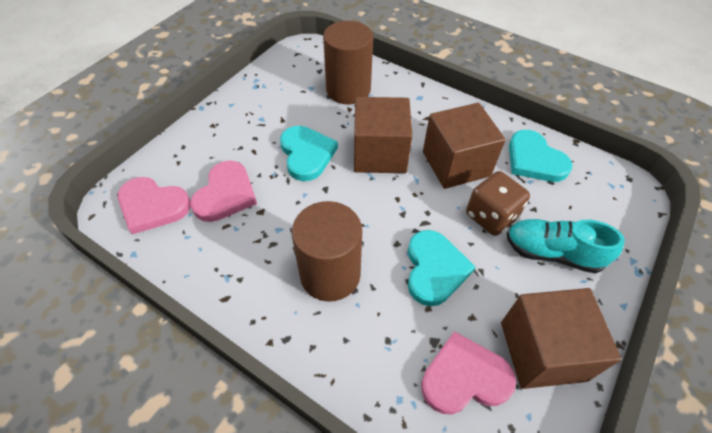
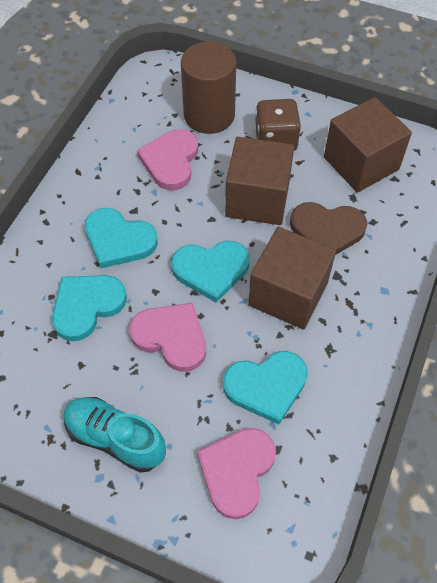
brown cylinder: 2 -> 1
brown heart: 0 -> 1
turquoise heart: 3 -> 4

